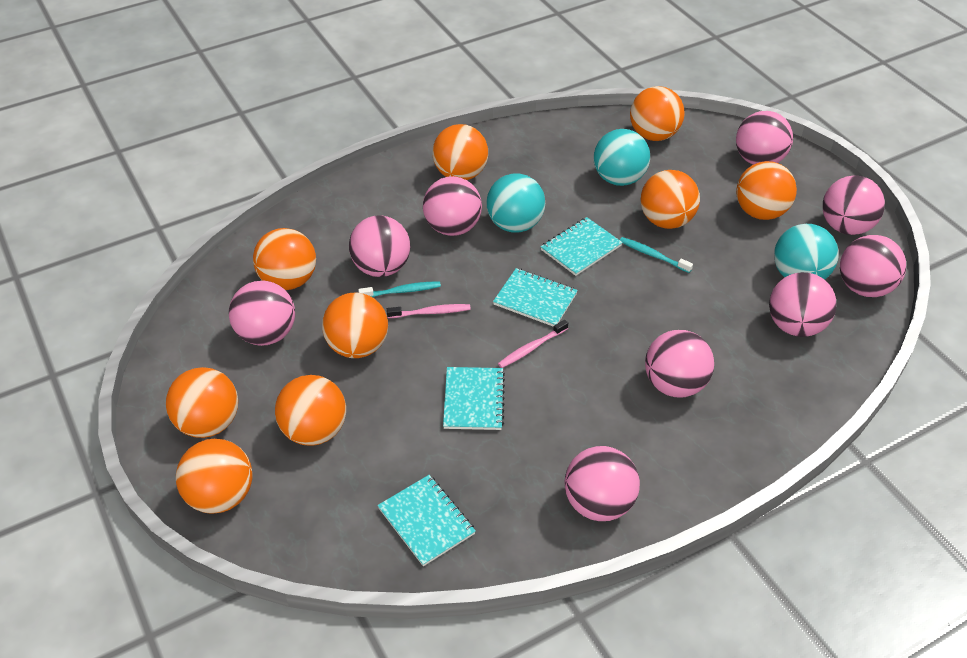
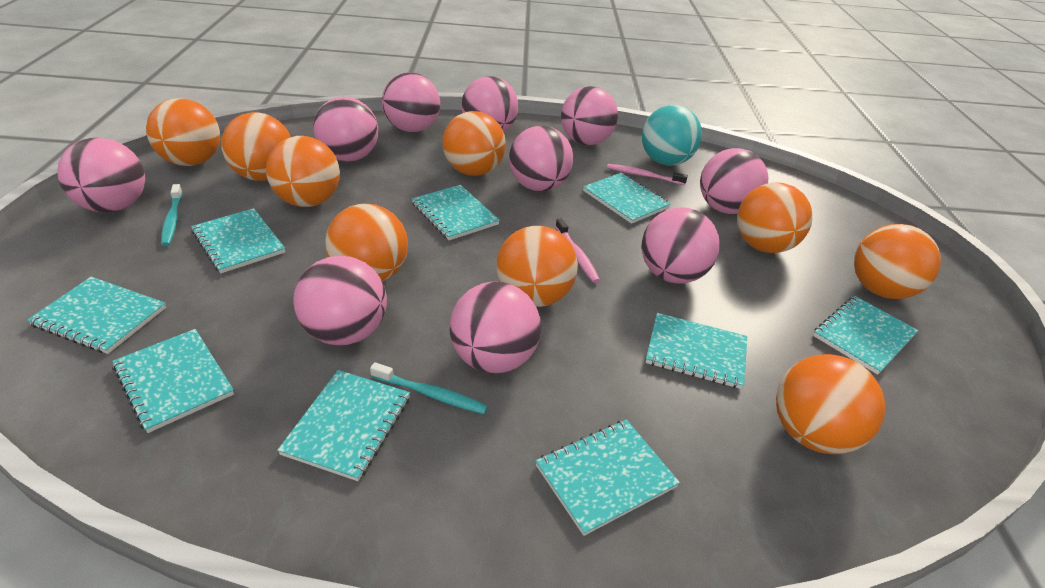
pink ball: 9 -> 10
turquoise ball: 3 -> 1
turquoise notebook: 4 -> 9

